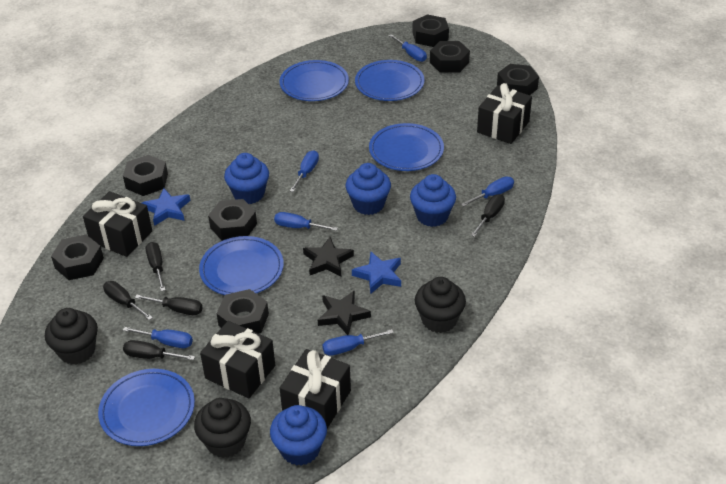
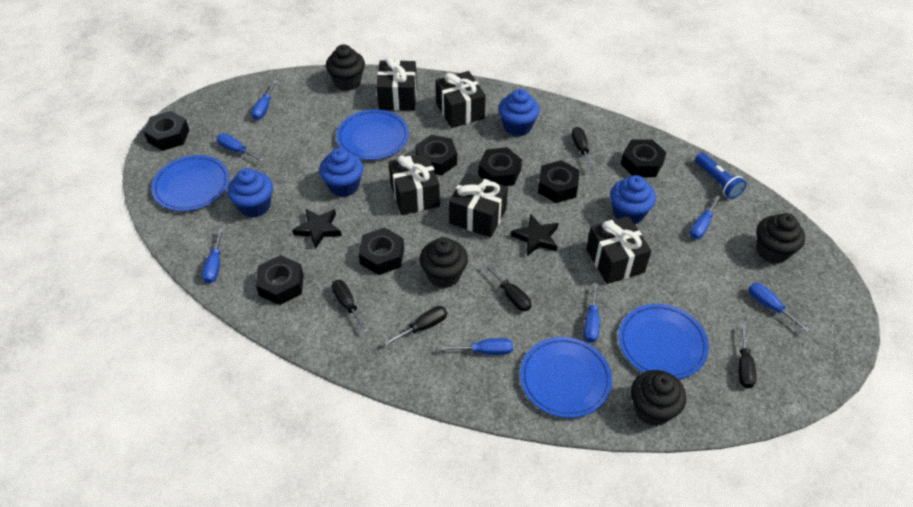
black cupcake: 3 -> 4
black gift: 4 -> 5
blue flashlight: 0 -> 1
blue plate: 5 -> 4
blue screwdriver: 6 -> 7
blue star: 2 -> 0

